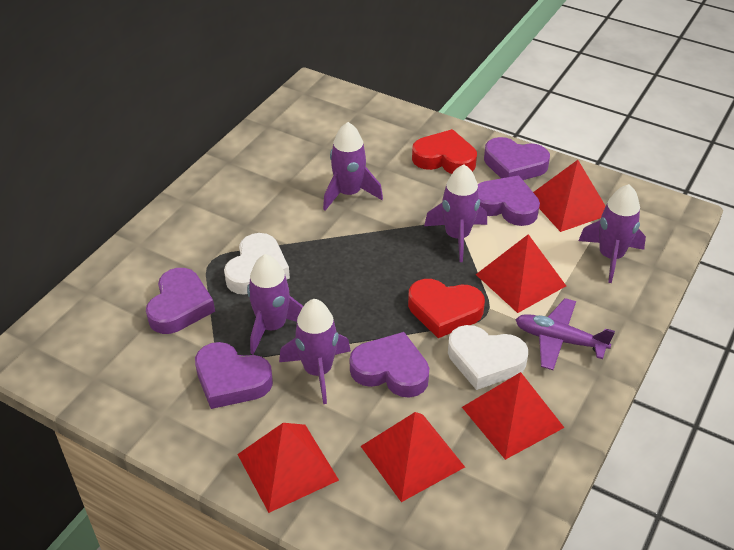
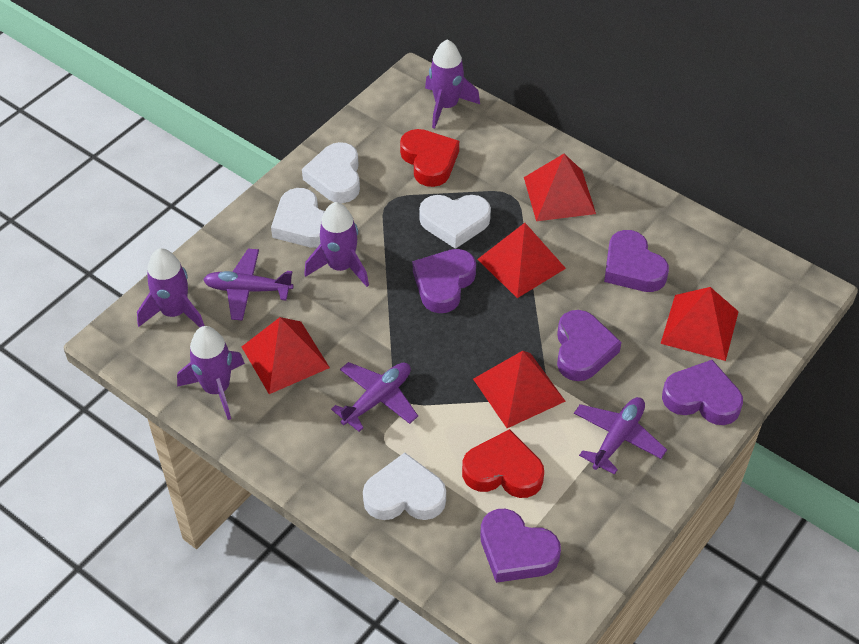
purple plane: 1 -> 3
purple rocket: 5 -> 4
white heart: 2 -> 4

